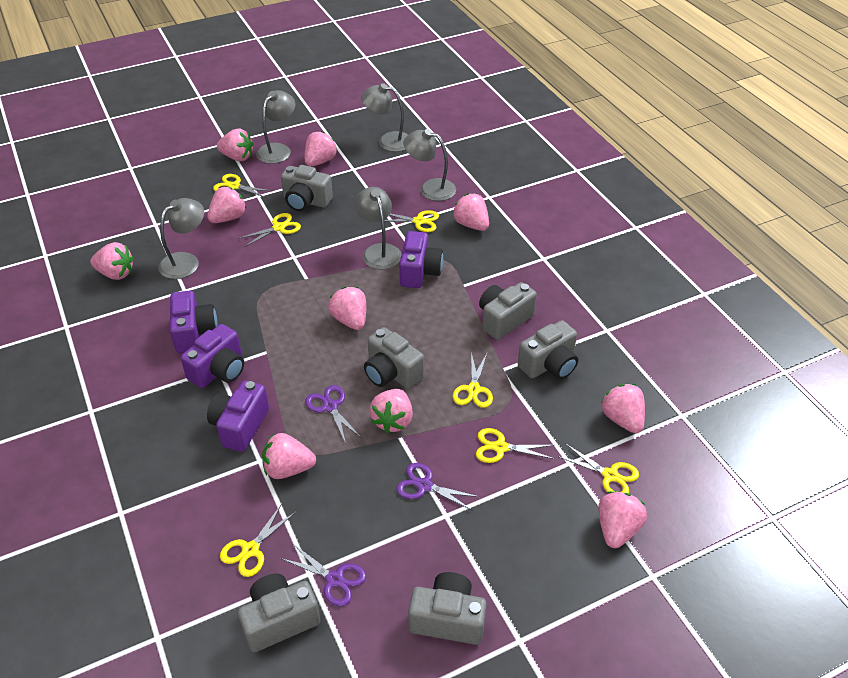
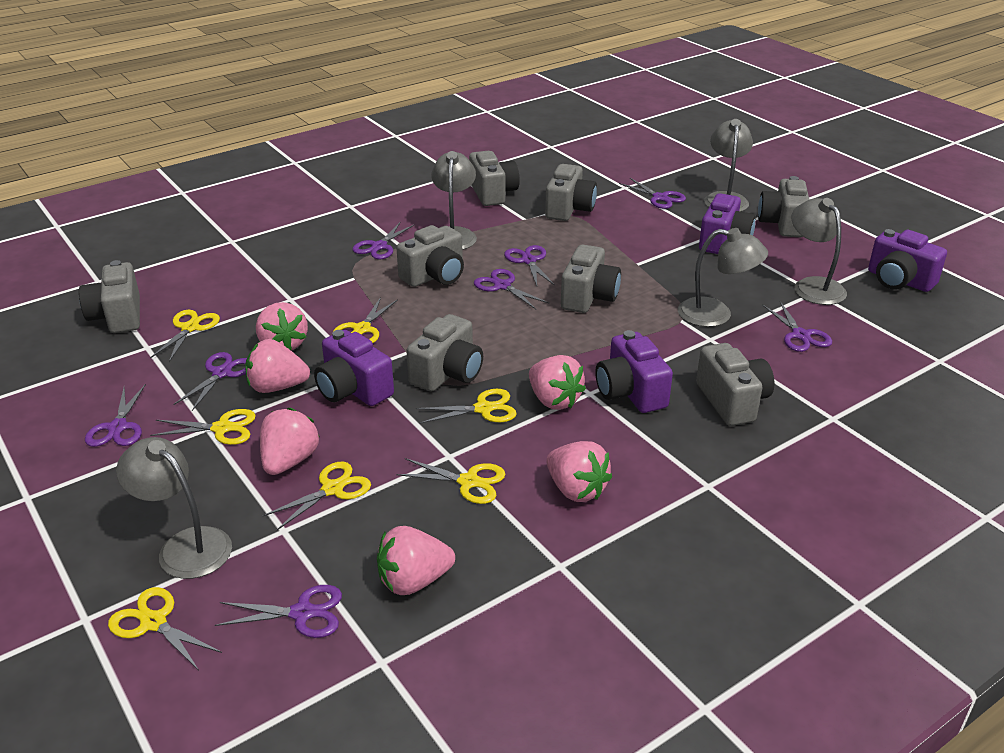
grey camera: 6 -> 8
pink strawberry: 10 -> 6
purple scissors: 3 -> 8

